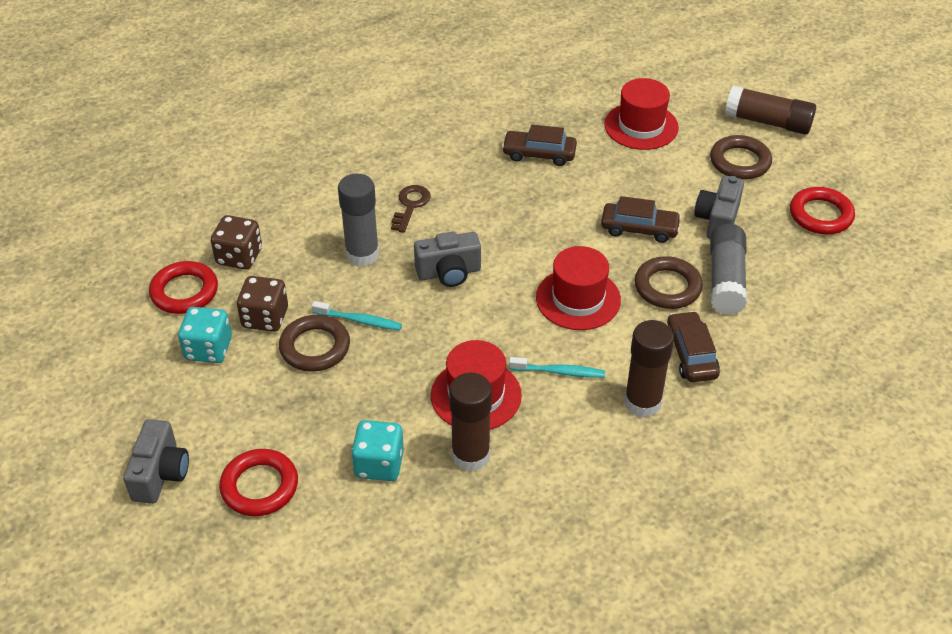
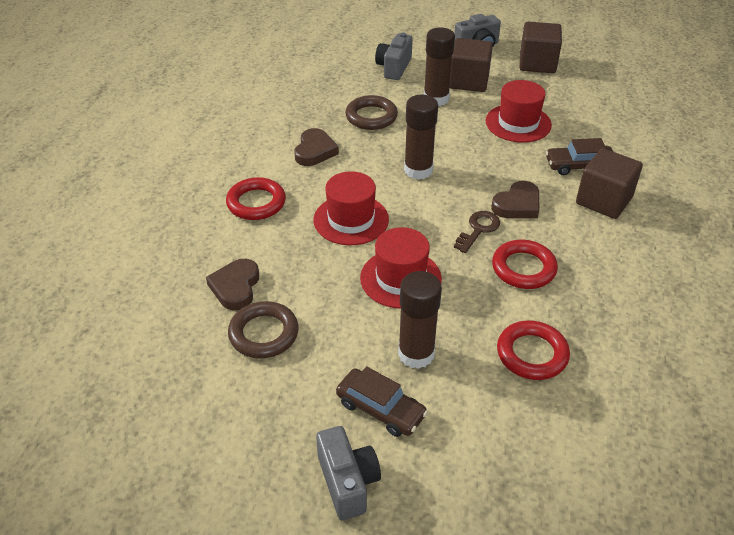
brown car: 3 -> 2
brown cube: 0 -> 3
brown dice: 2 -> 0
brown heart: 0 -> 3
brown ring: 3 -> 2
grey glue stick: 2 -> 0
turquoise dice: 2 -> 0
turquoise toothbrush: 2 -> 0

